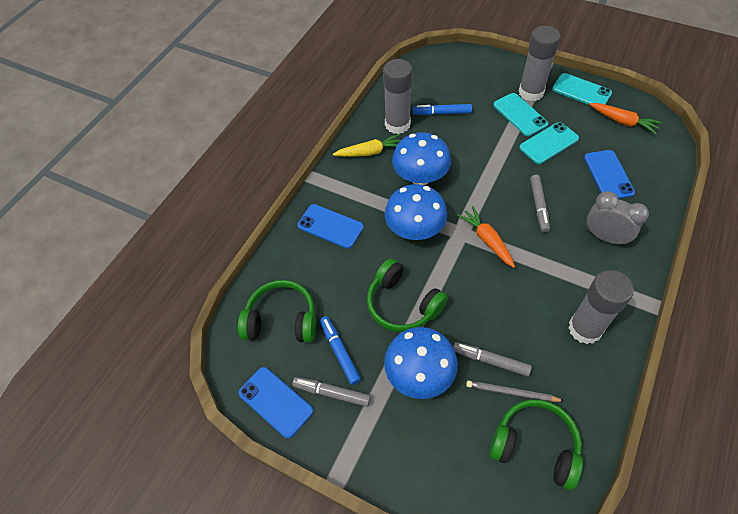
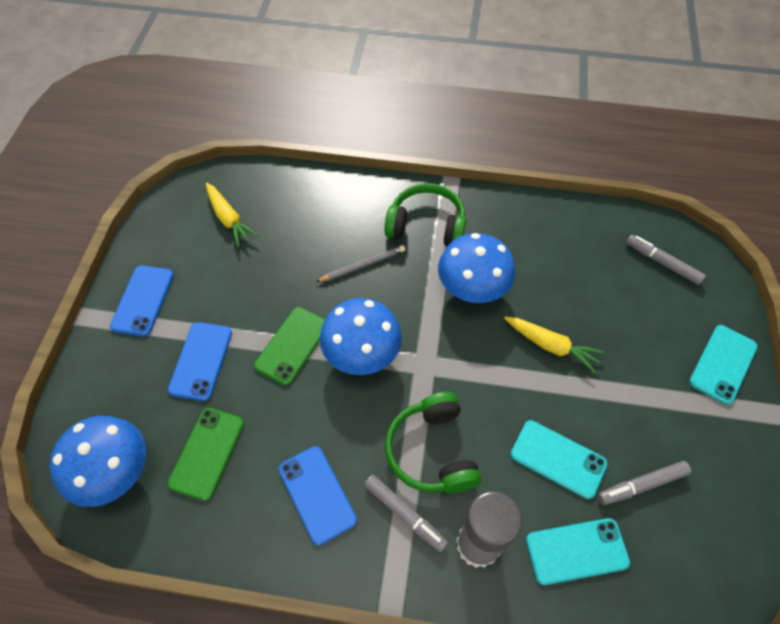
blue marker: 2 -> 0
green headphones: 3 -> 2
green phone: 0 -> 2
grey clock: 1 -> 0
grey glue stick: 3 -> 1
orange carrot: 2 -> 0
yellow carrot: 1 -> 2

